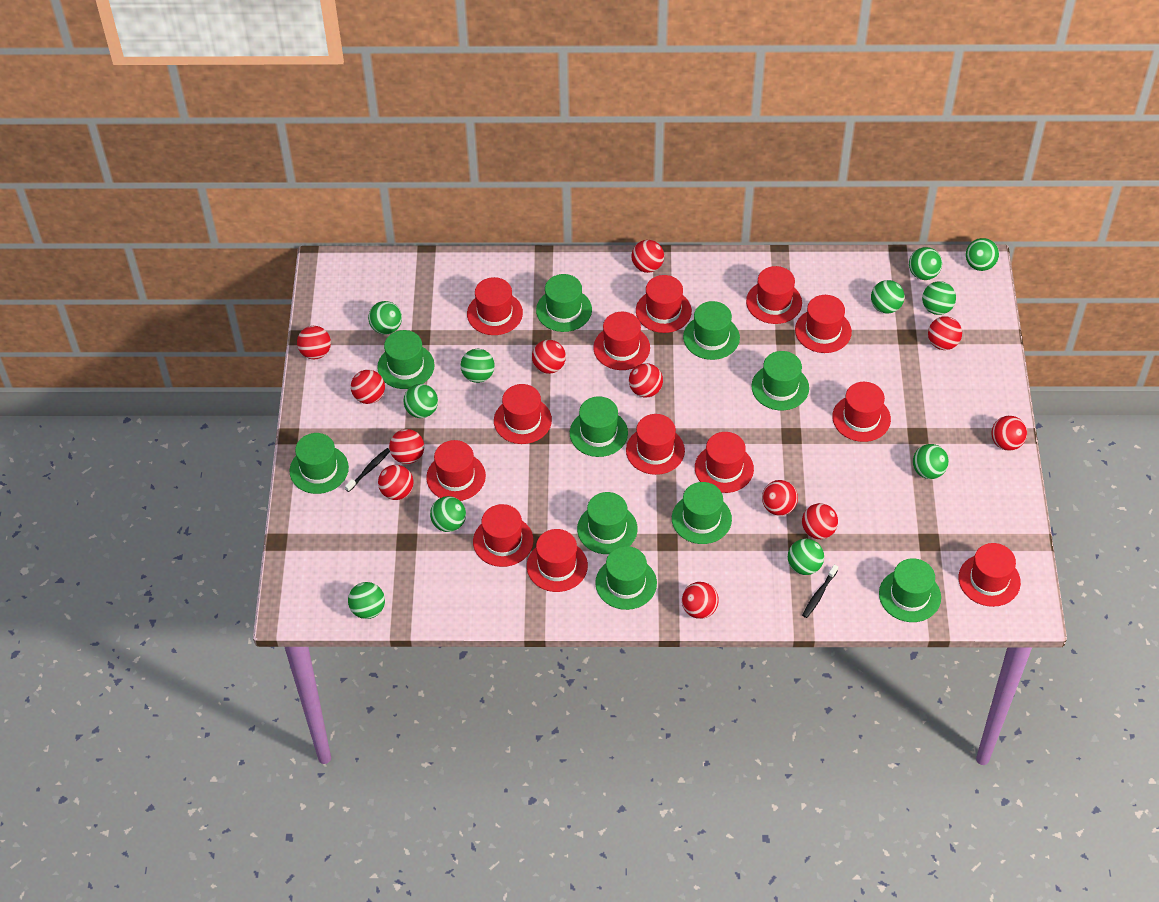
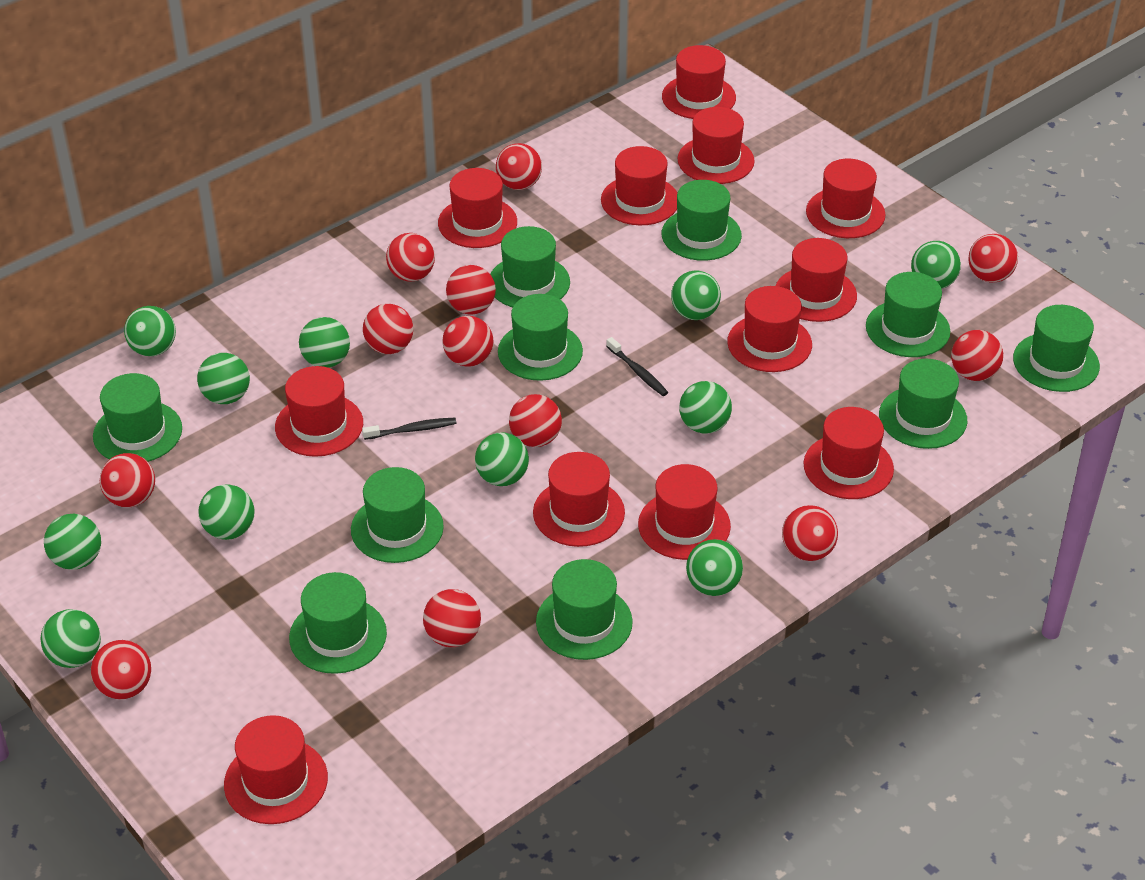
red hat: 13 -> 12

